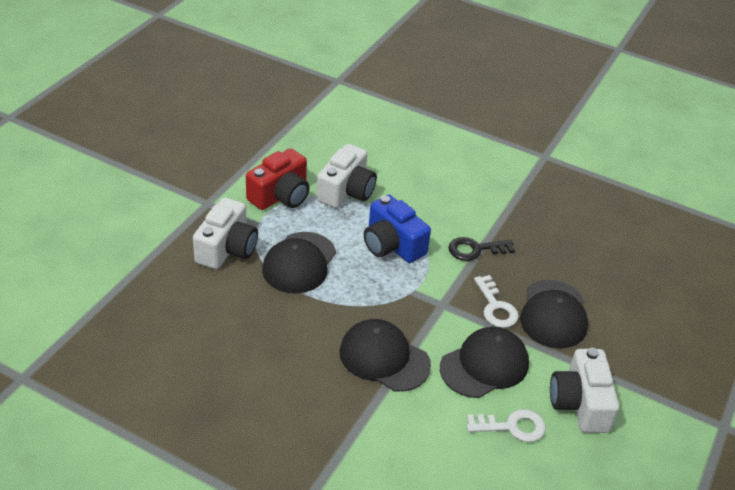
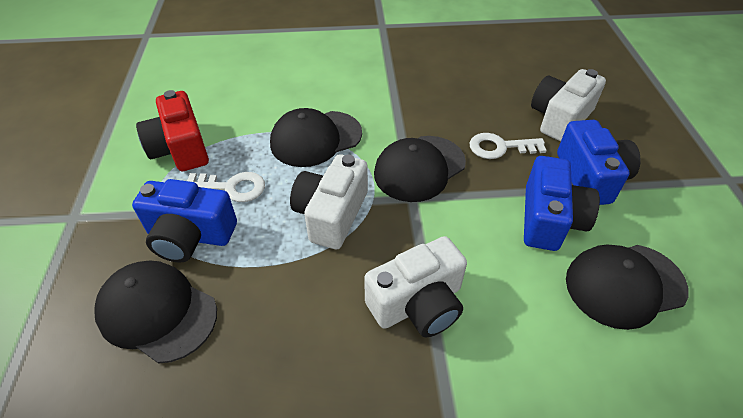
black key: 1 -> 0
blue camera: 1 -> 3

